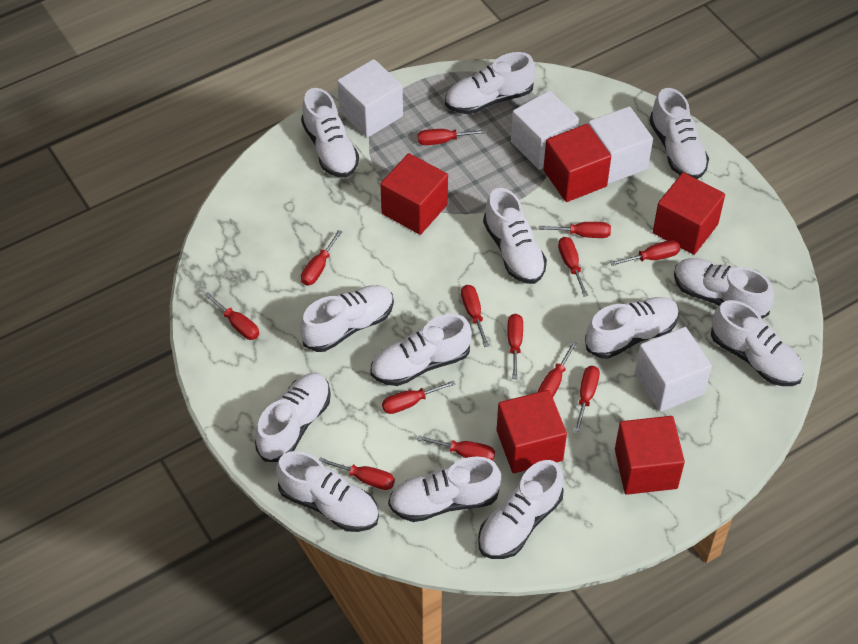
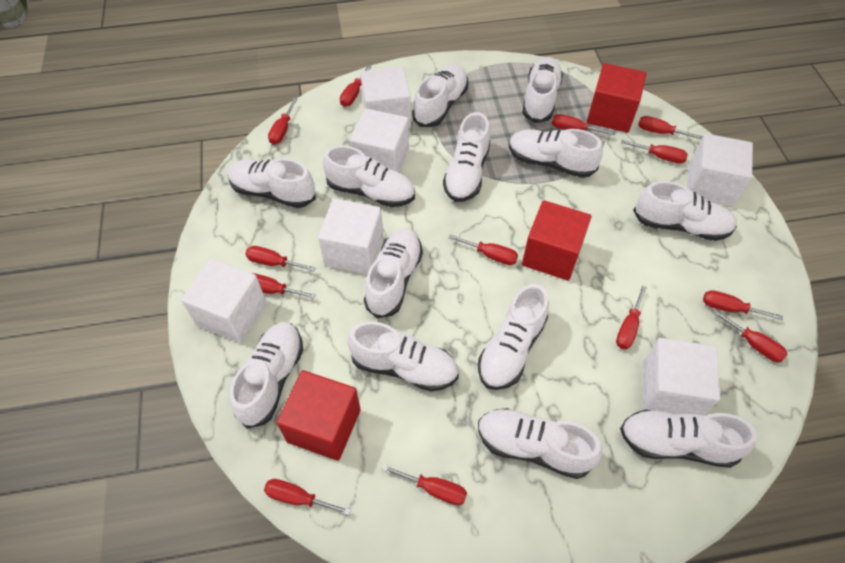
red cube: 5 -> 3
white cube: 4 -> 6

